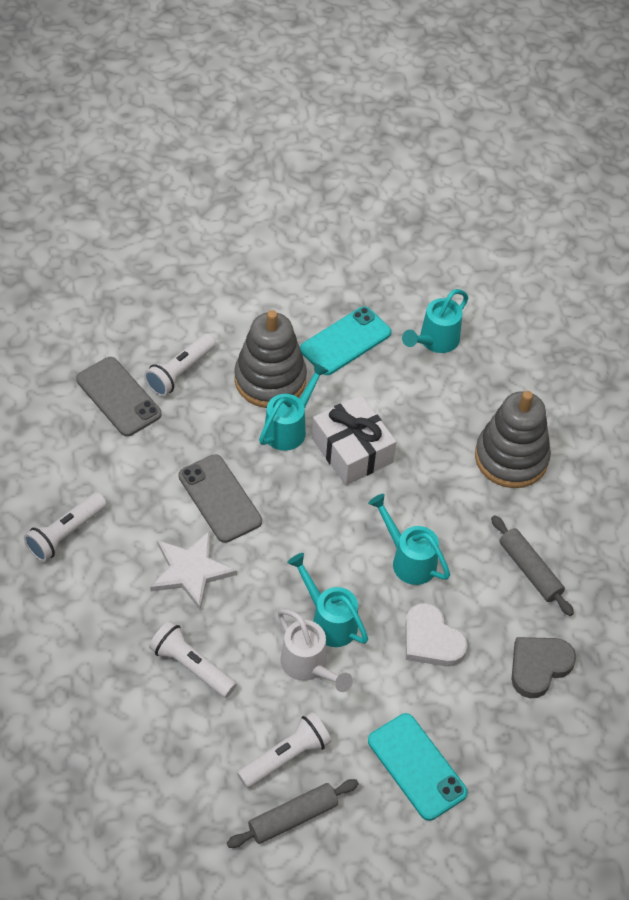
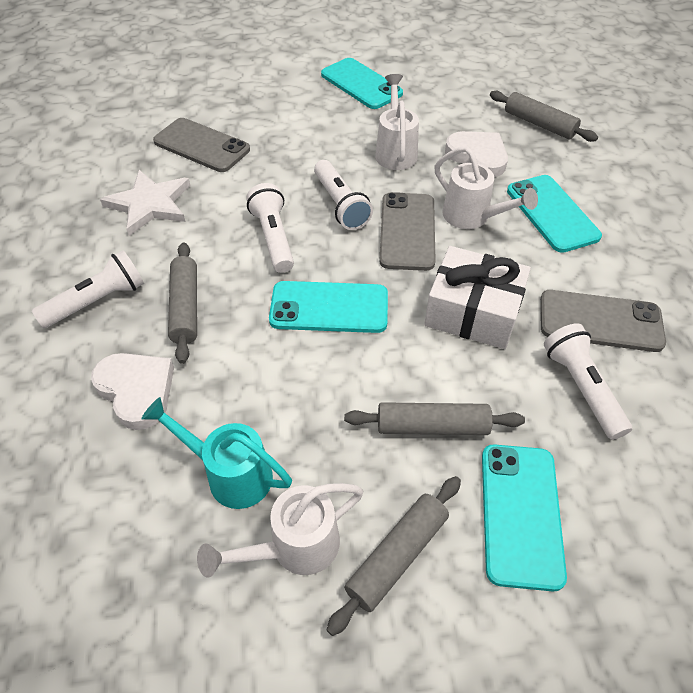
grey heart: 1 -> 0
grey phone: 2 -> 3
grey rolling pin: 2 -> 4
grey stacking toy: 2 -> 0
turquoise phone: 2 -> 4
turquoise watering can: 4 -> 1
white heart: 1 -> 2
white watering can: 1 -> 3

